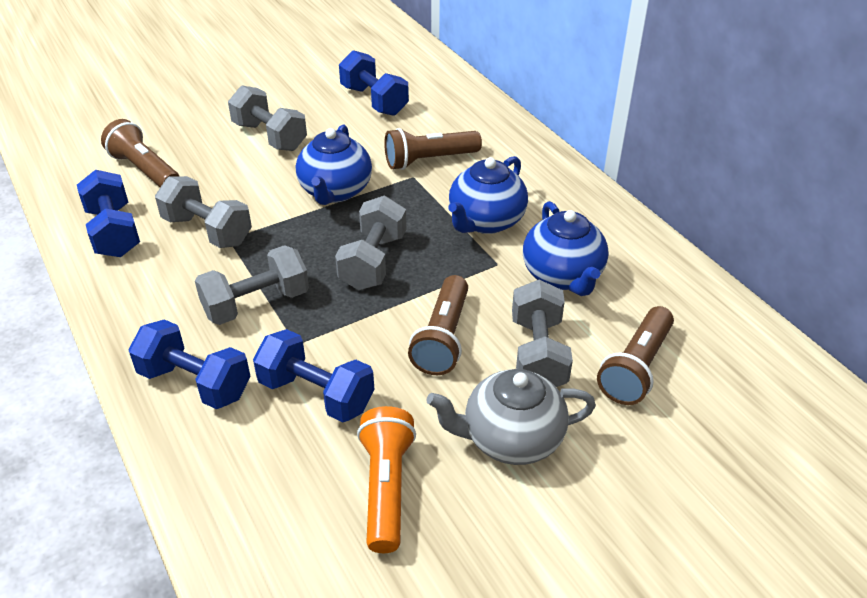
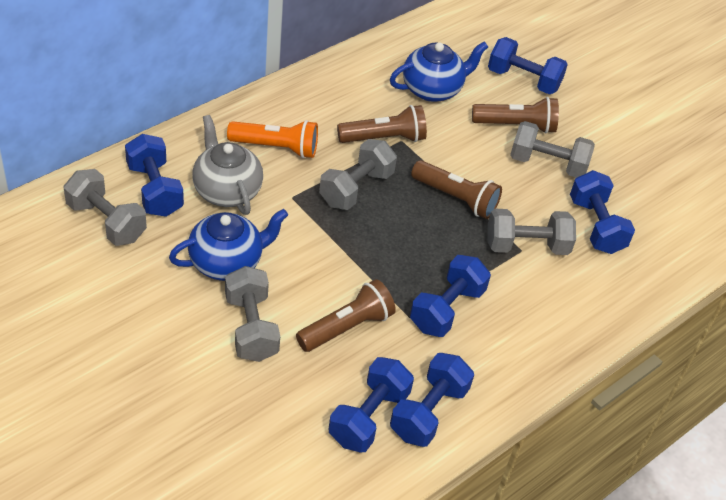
blue dumbbell: 4 -> 6
blue teapot: 3 -> 2

